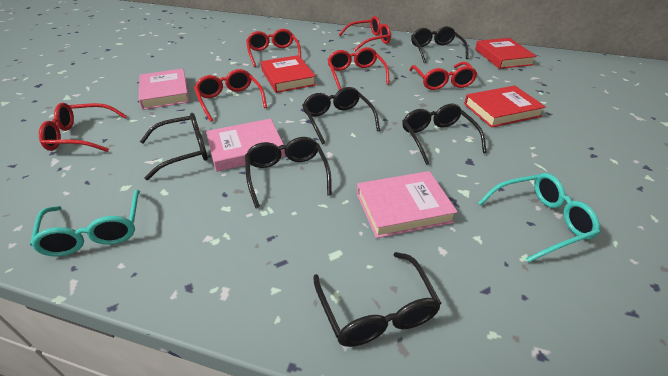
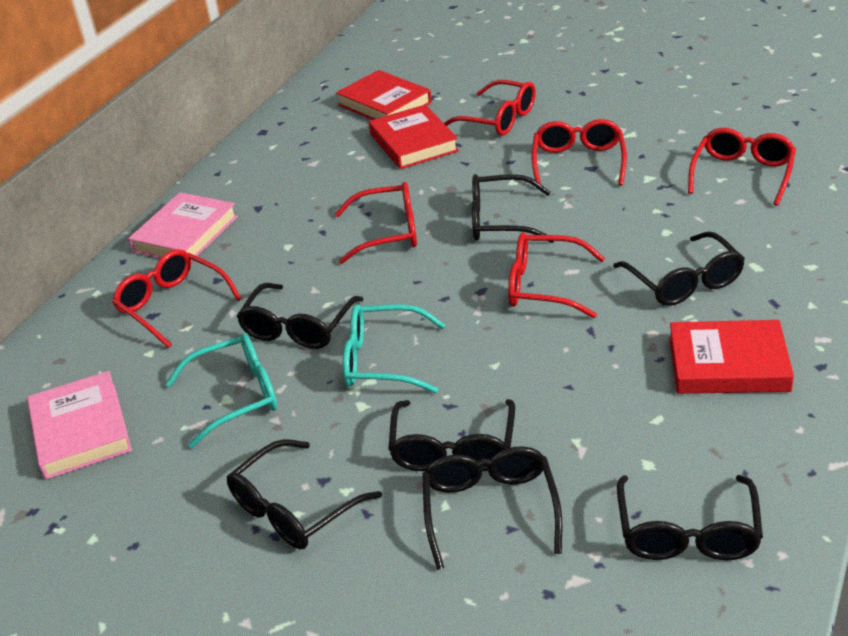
black glasses: 6 -> 7
pink book: 3 -> 2

